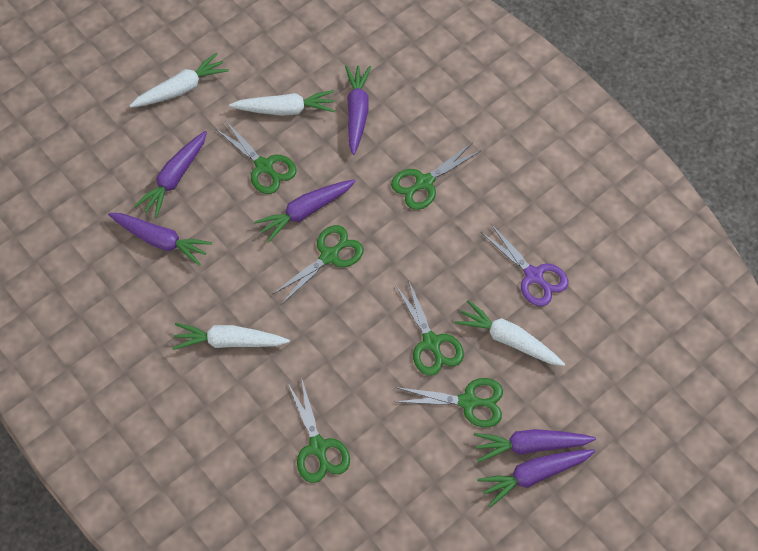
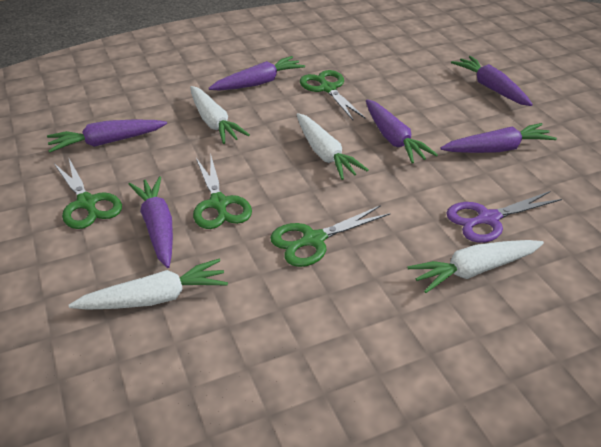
green scissors: 6 -> 4

